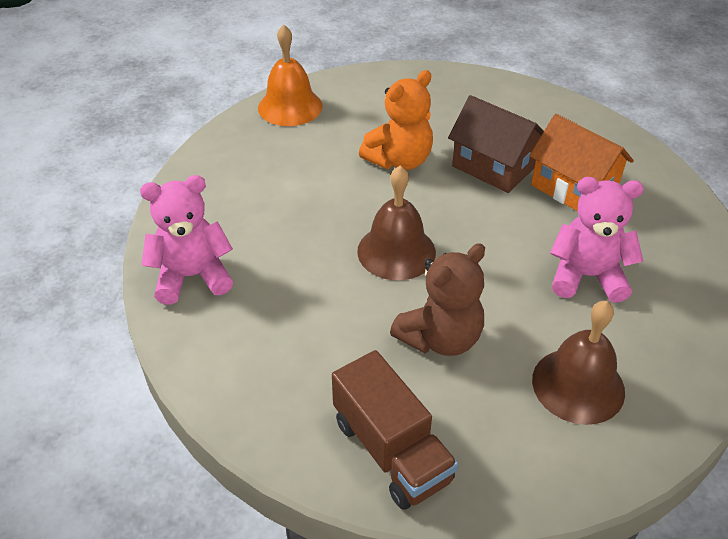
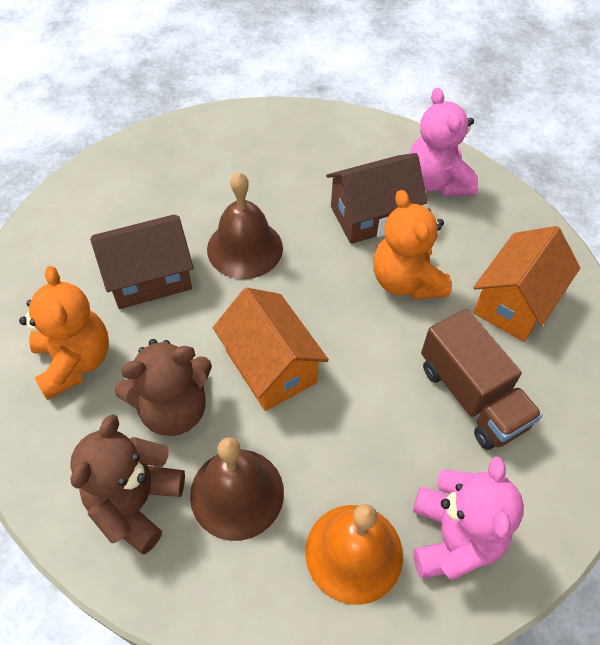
brown house: 1 -> 2
brown teddy bear: 1 -> 2
orange house: 1 -> 2
orange teddy bear: 1 -> 2

